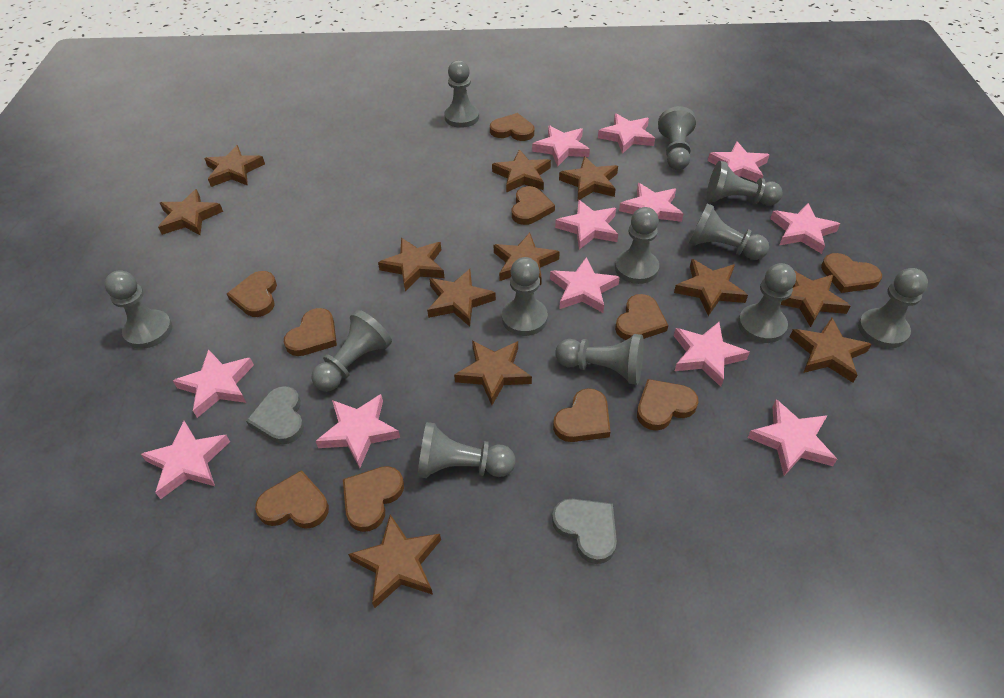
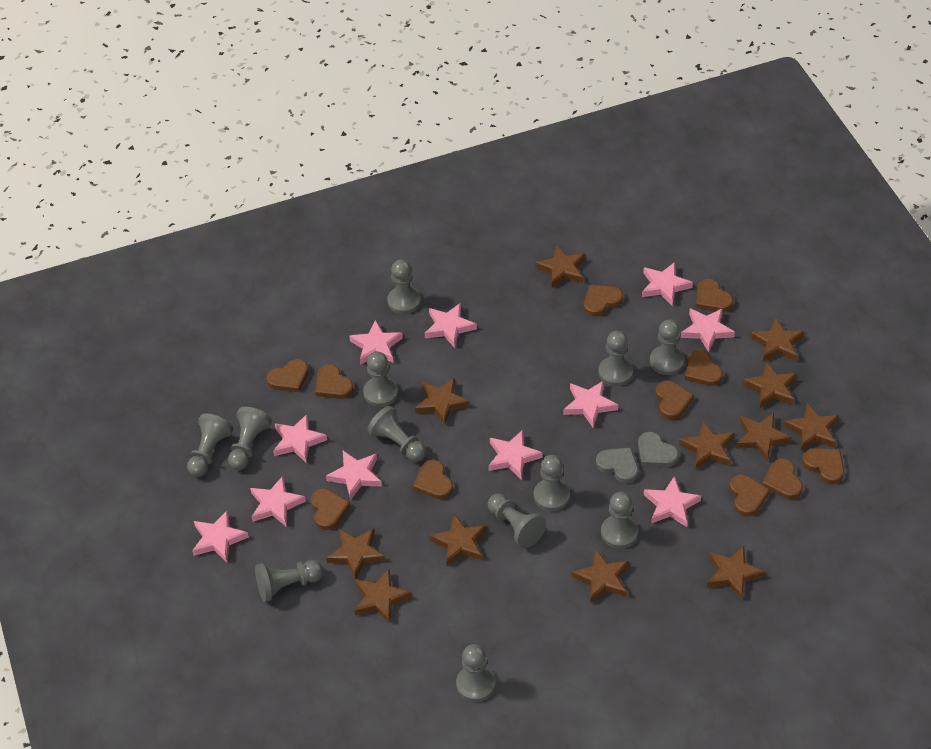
brown heart: 10 -> 11
pink star: 12 -> 11

